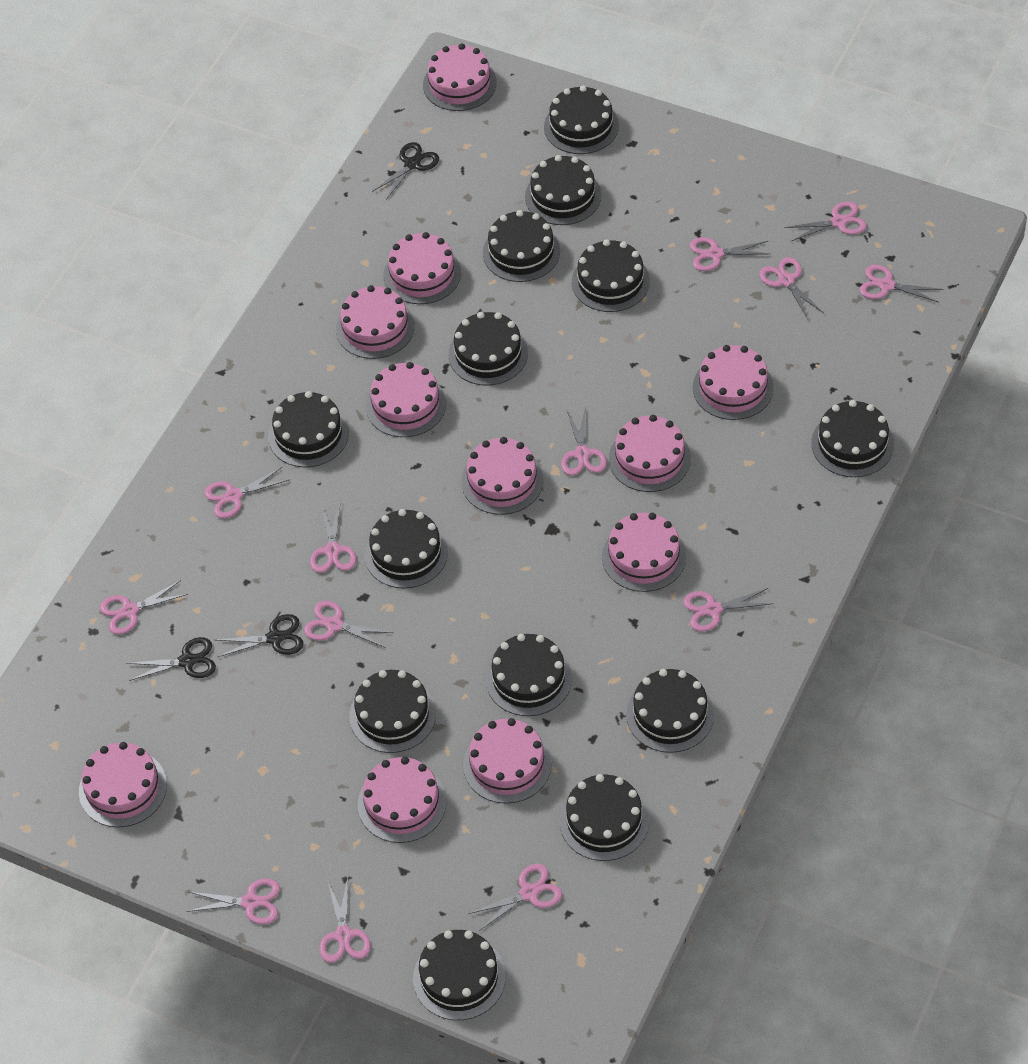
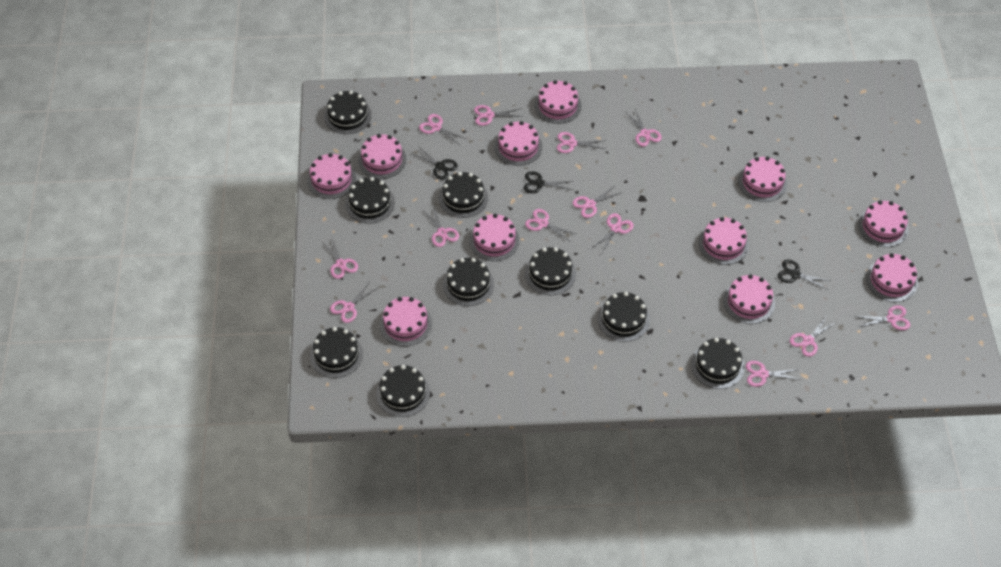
black cake: 13 -> 9

